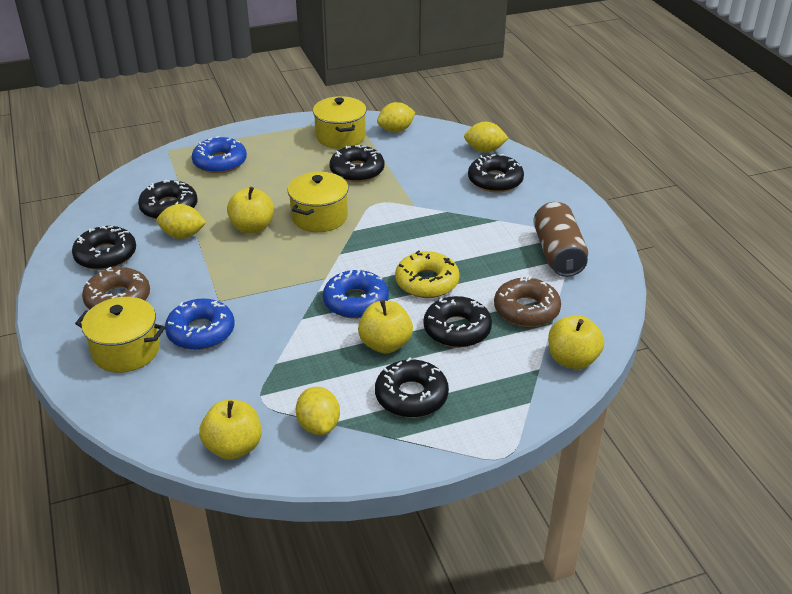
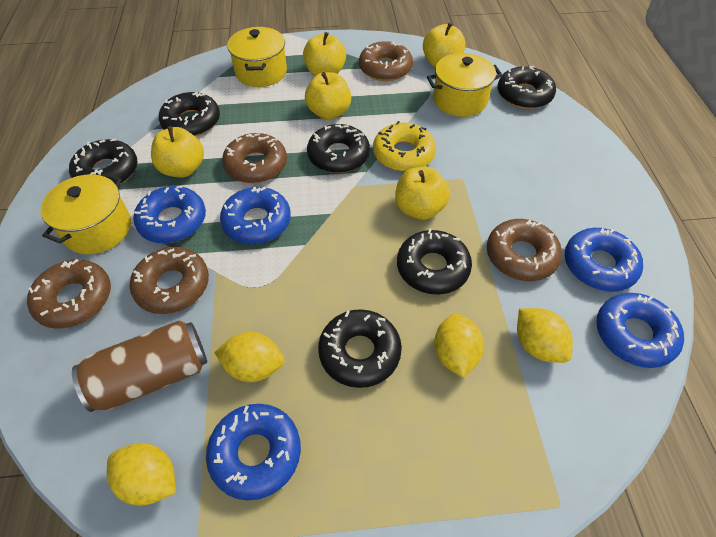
blue donut: 3 -> 5
brown donut: 2 -> 5
yellow apple: 4 -> 5

